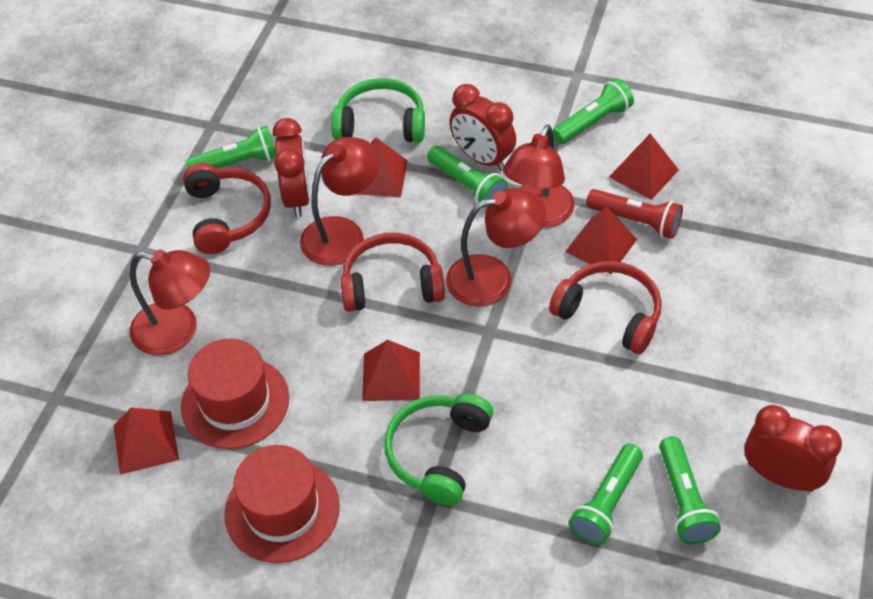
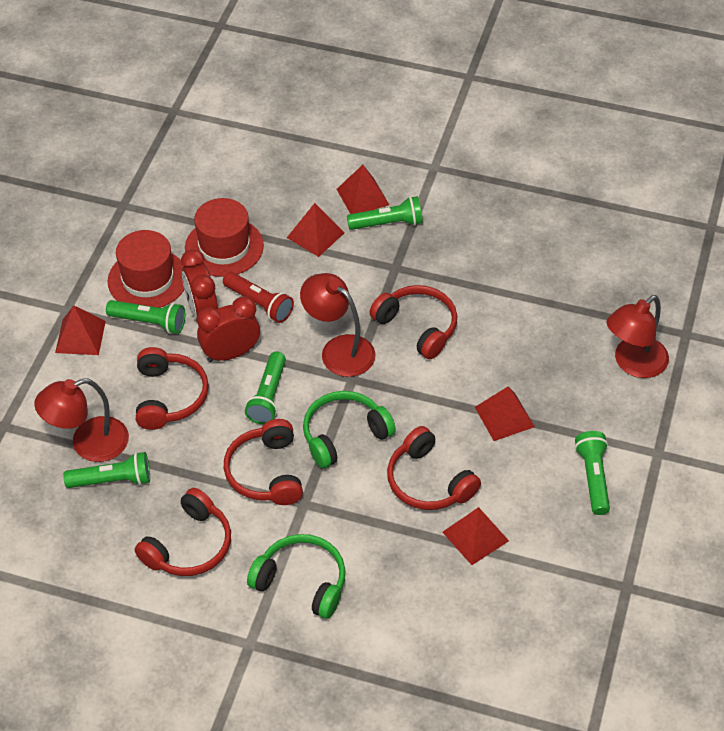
red clock: 3 -> 2
red headphones: 3 -> 5
red lamp: 4 -> 3

